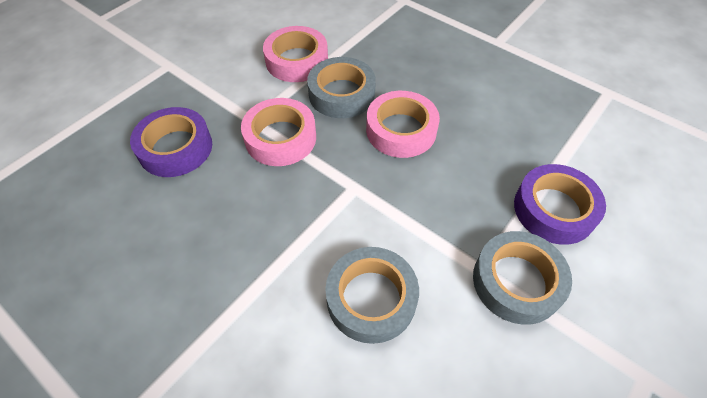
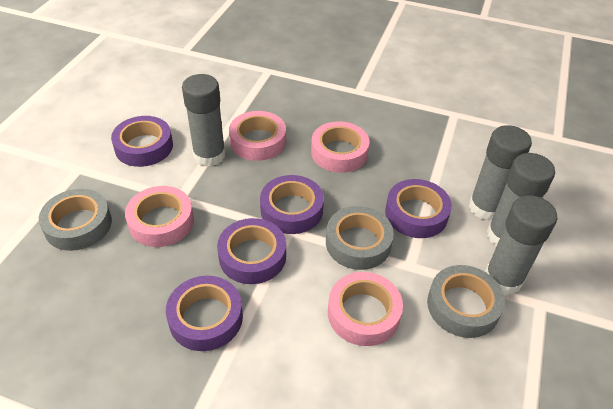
grey glue stick: 0 -> 4
pink tape: 3 -> 4
purple tape: 2 -> 5

